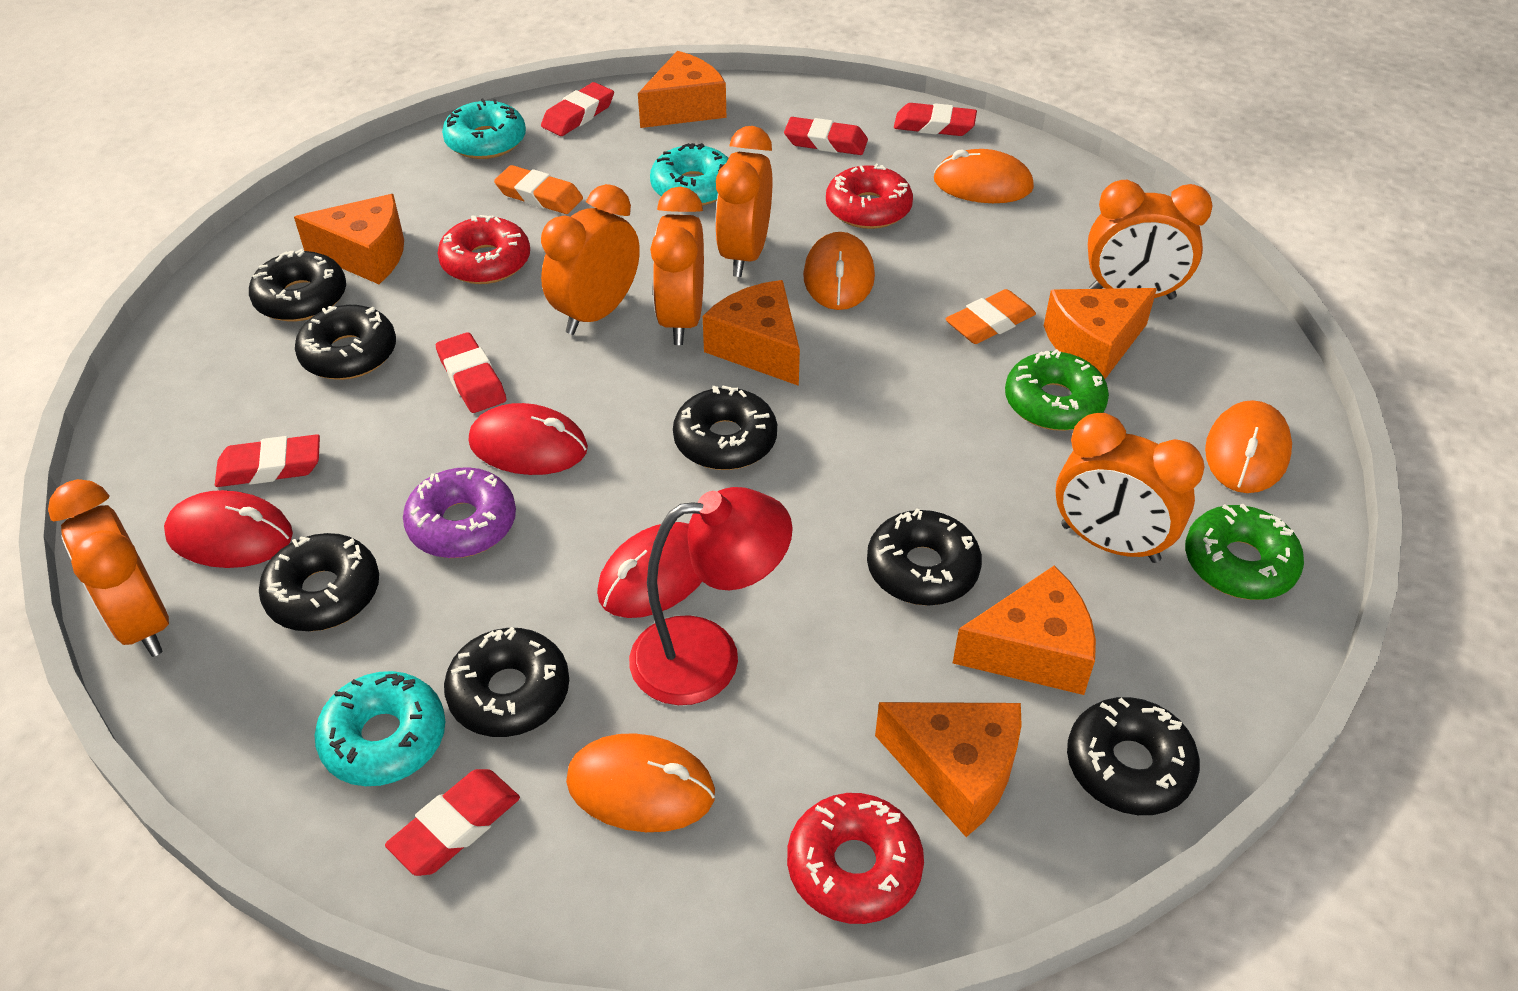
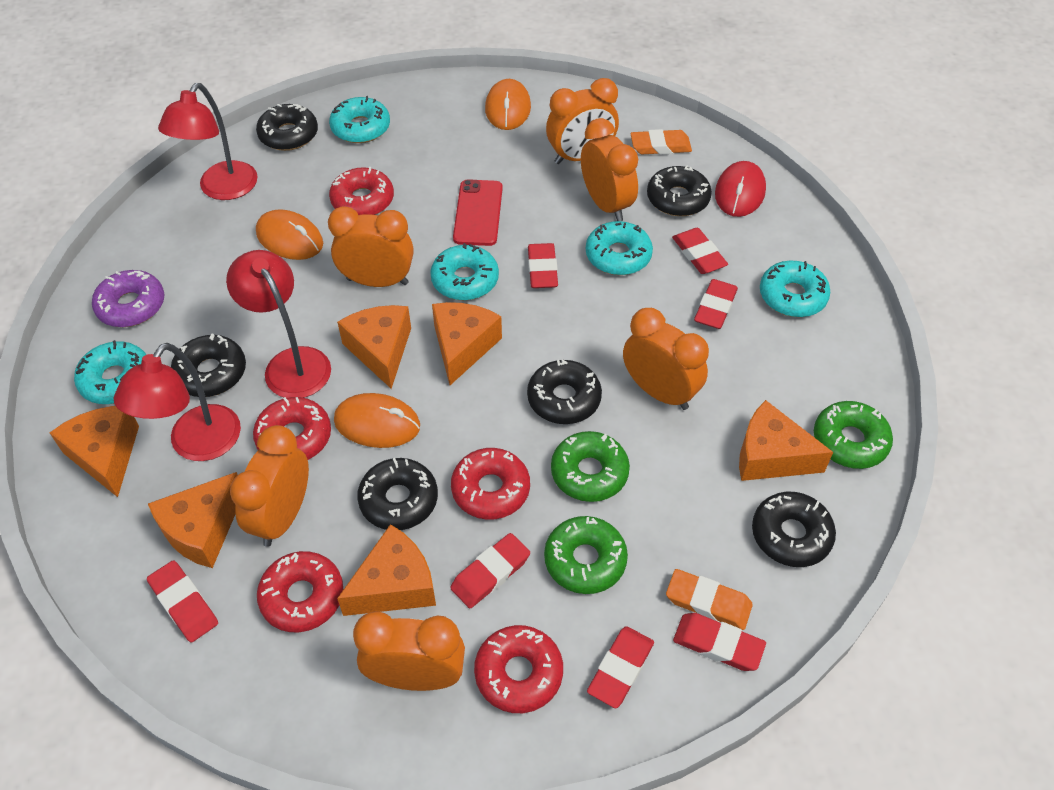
black donut: 7 -> 6
green donut: 2 -> 3
orange mouse: 4 -> 3
red donut: 3 -> 5
red eraser: 6 -> 7
red lamp: 1 -> 3
red mouse: 3 -> 1
red phone: 0 -> 1
turquoise donut: 3 -> 5

